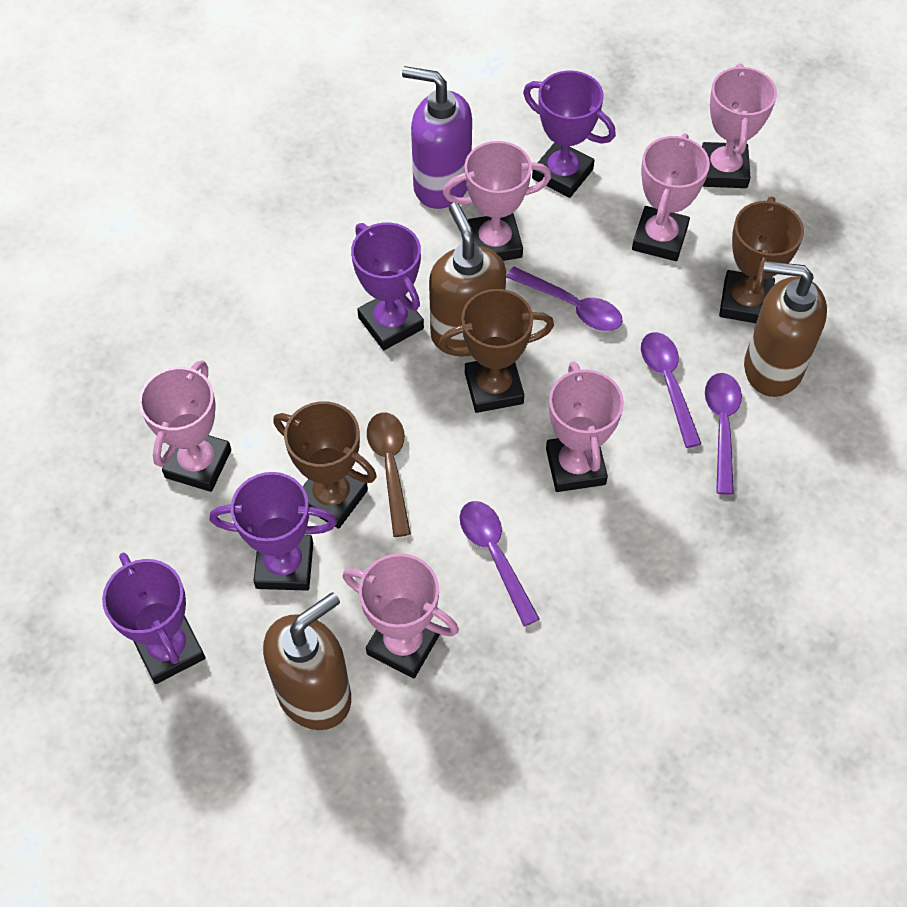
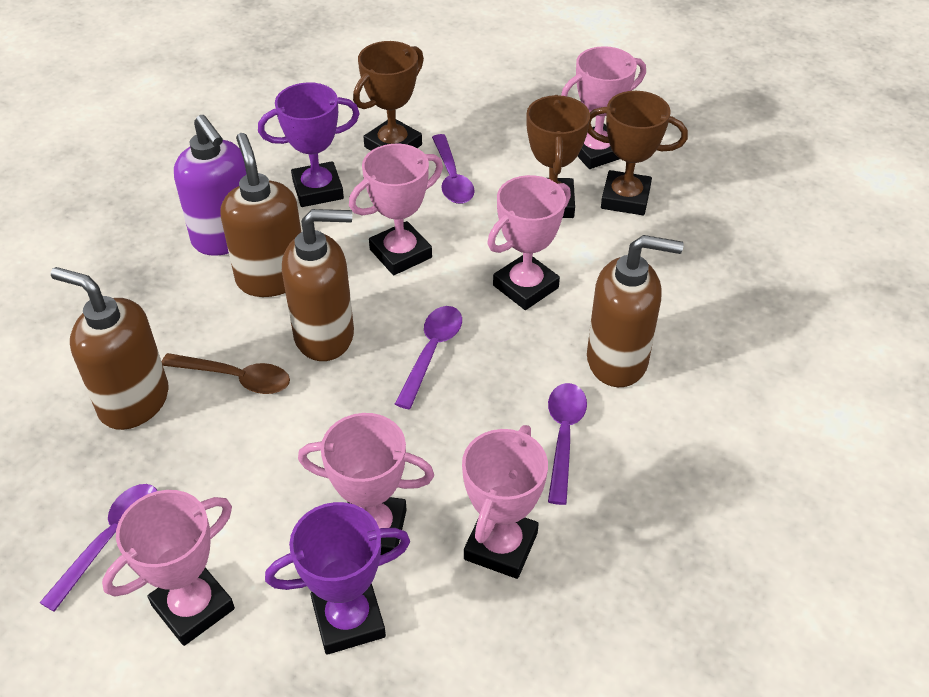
brown soap dispenser: 3 -> 4
purple trophy: 4 -> 2

